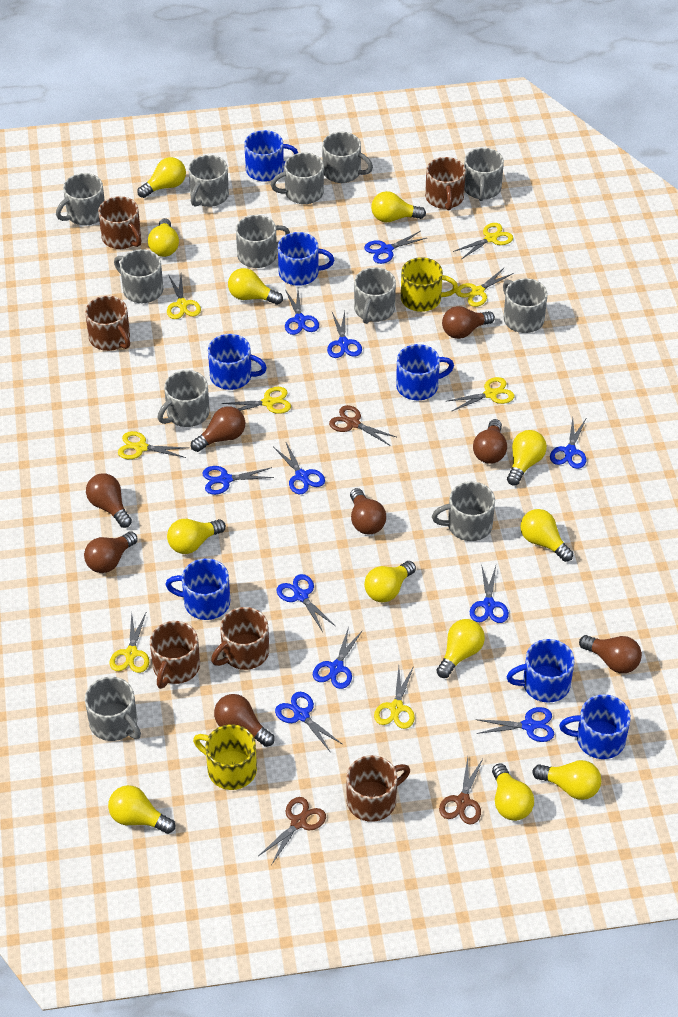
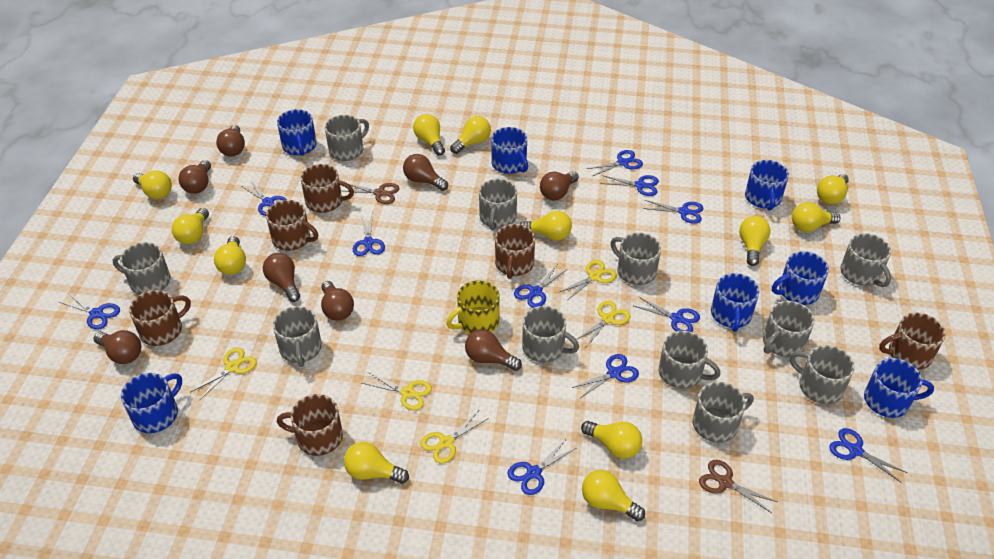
brown scissors: 3 -> 2
grey mug: 12 -> 11
yellow mug: 2 -> 1
yellow scissors: 8 -> 5

